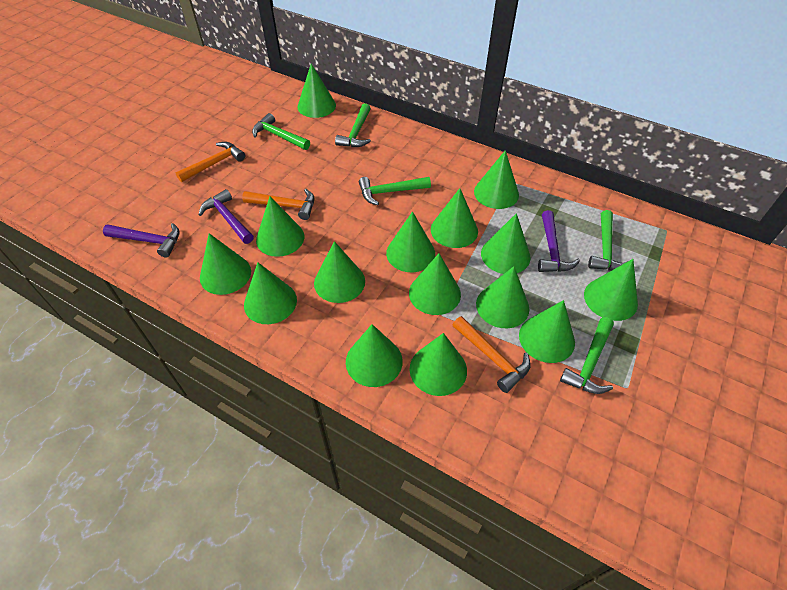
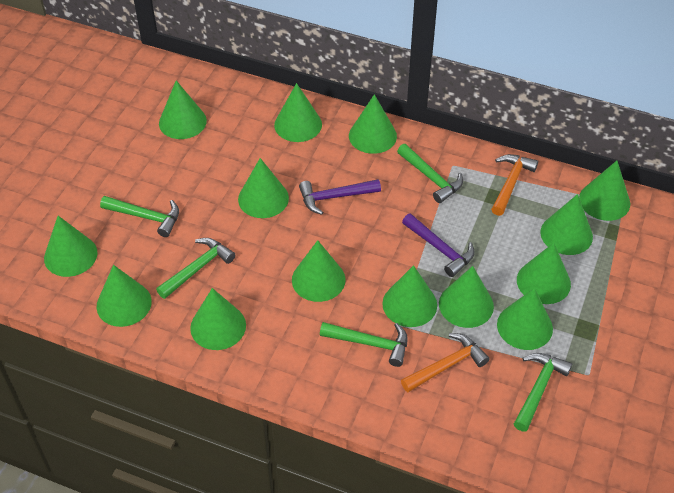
green cone: 15 -> 14
orange hammer: 3 -> 2
purple hammer: 3 -> 2

